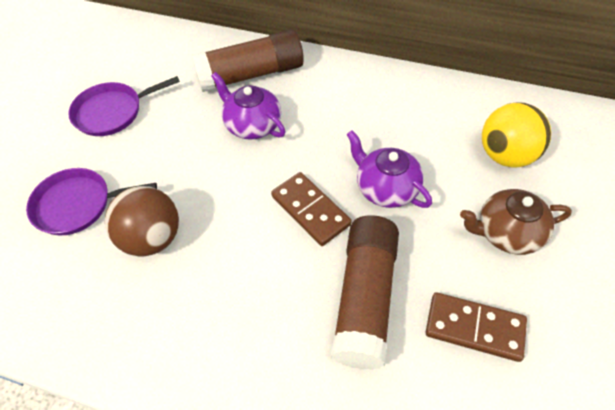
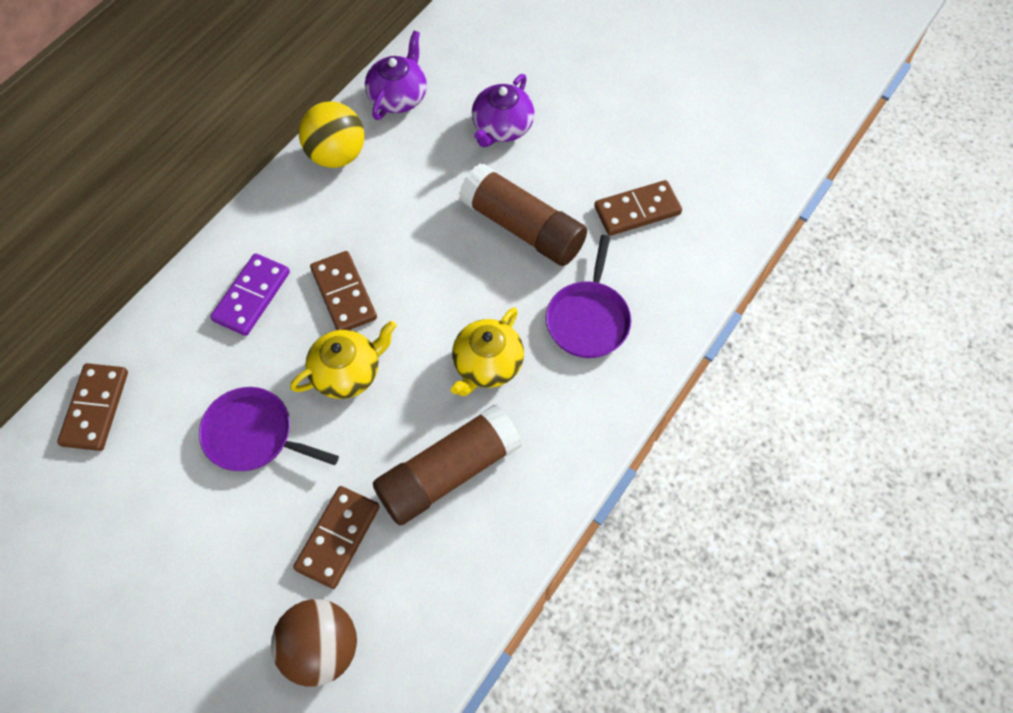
brown domino: 2 -> 4
brown teapot: 1 -> 0
purple domino: 0 -> 1
yellow teapot: 0 -> 2

